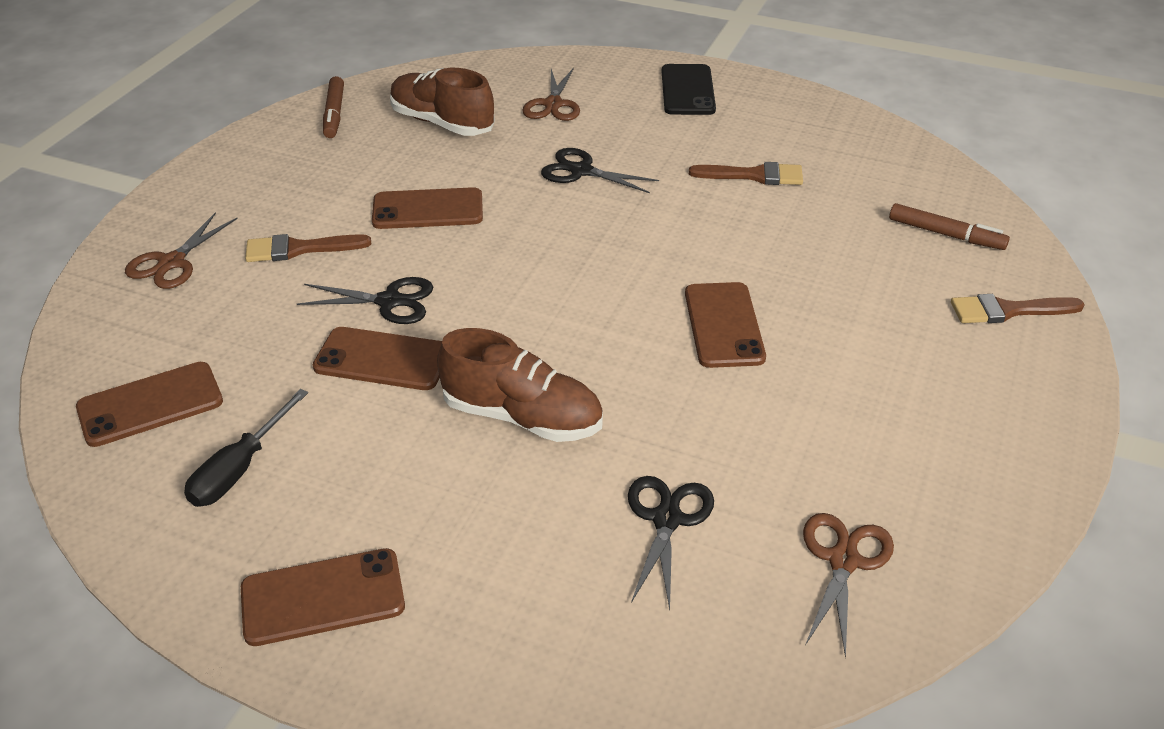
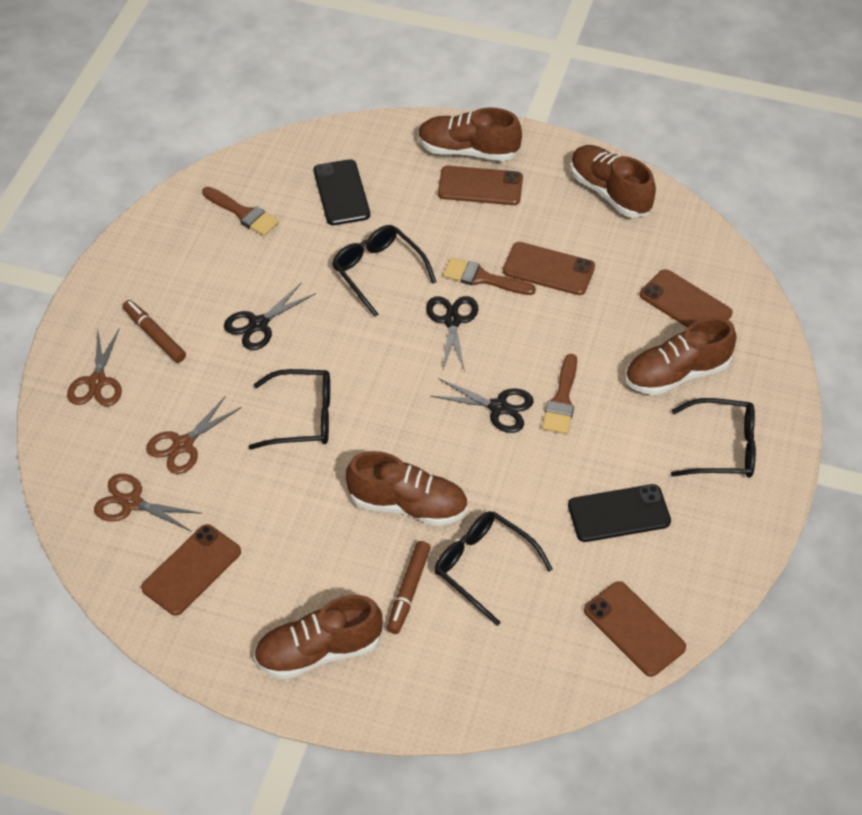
black glasses: 0 -> 4
black phone: 1 -> 2
black screwdriver: 1 -> 0
brown shoe: 2 -> 5

